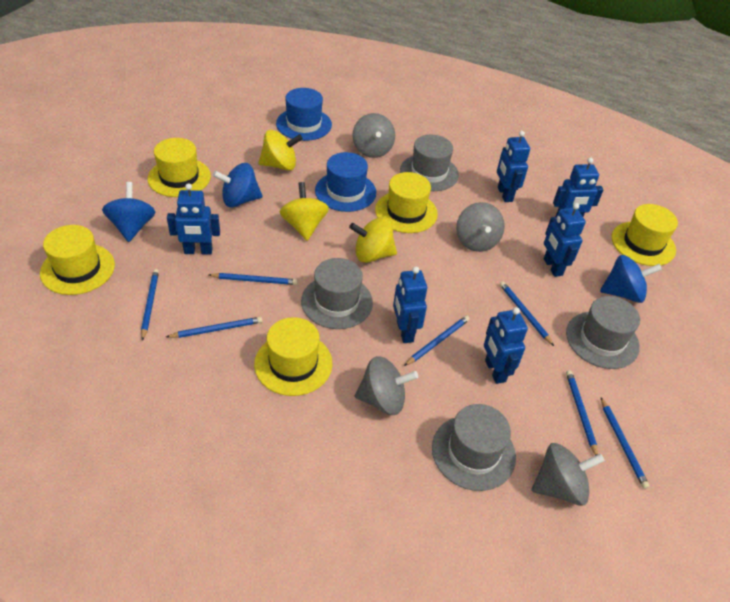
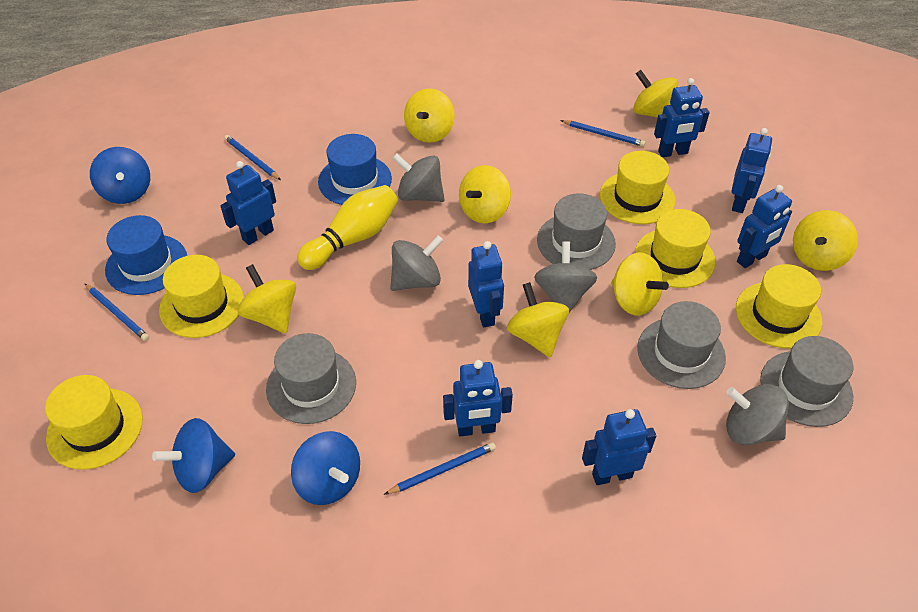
blue pencil: 7 -> 4
blue robot: 6 -> 7
yellow bowling pin: 0 -> 1
yellow spinning top: 3 -> 7

